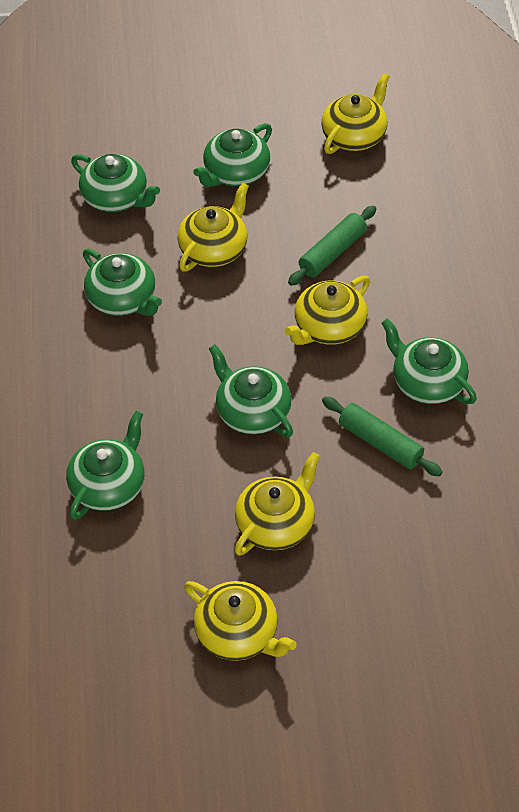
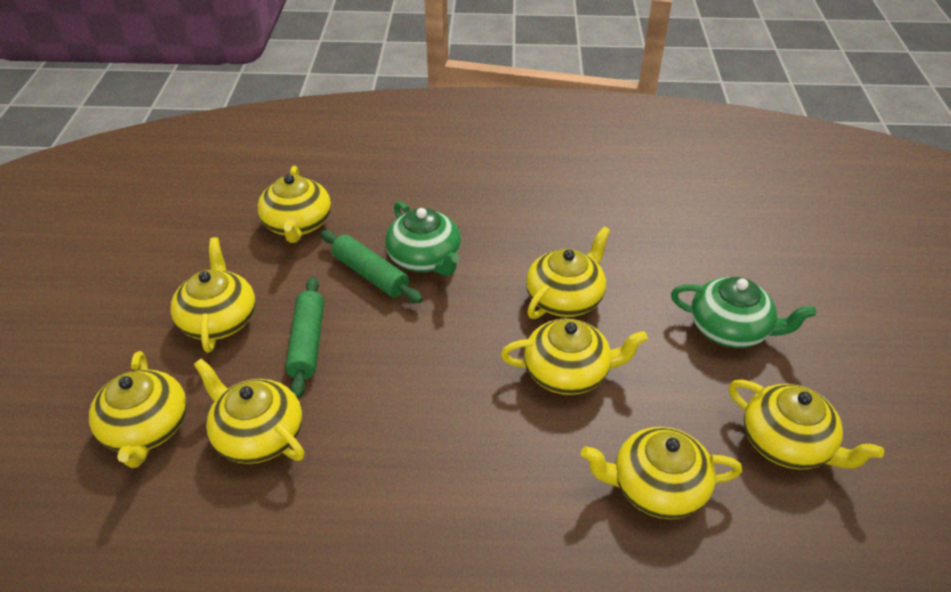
green teapot: 6 -> 2
yellow teapot: 5 -> 8

